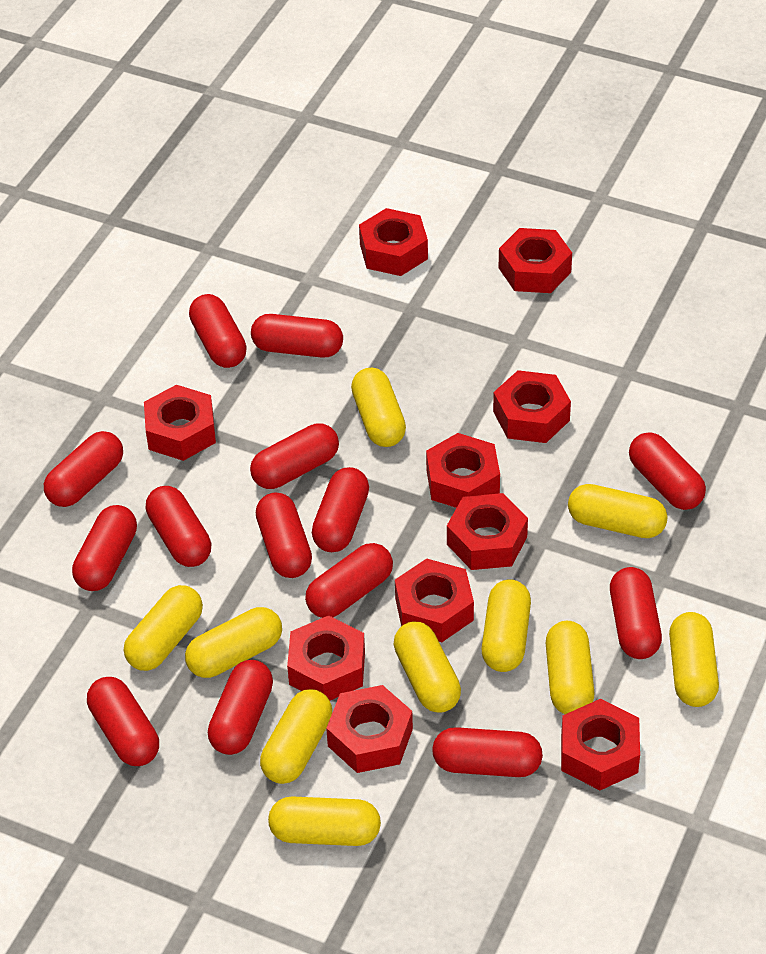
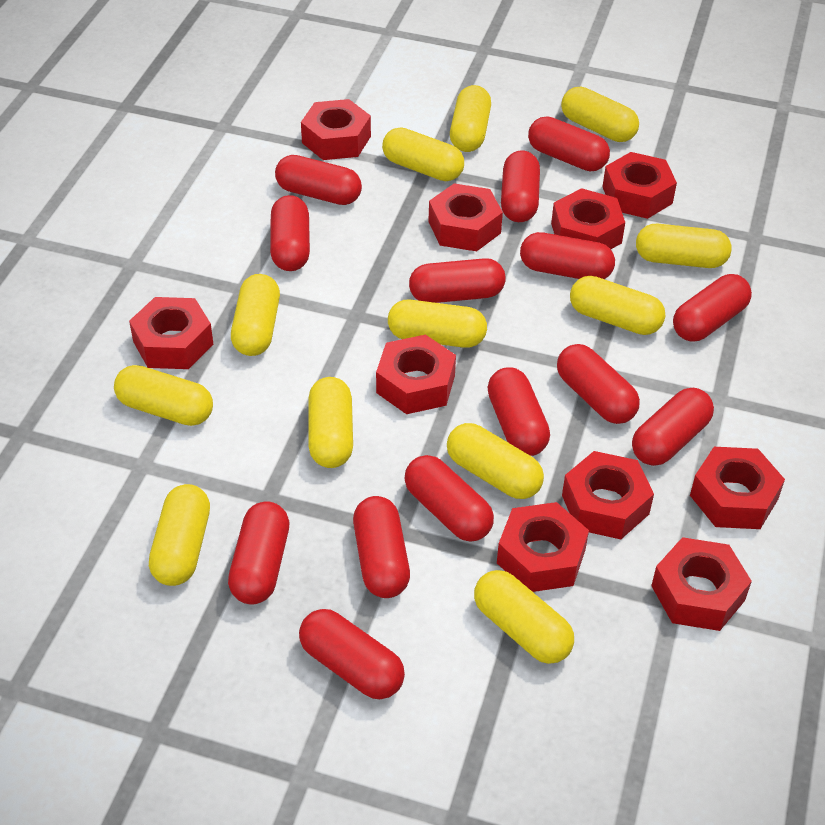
yellow capsule: 10 -> 12

